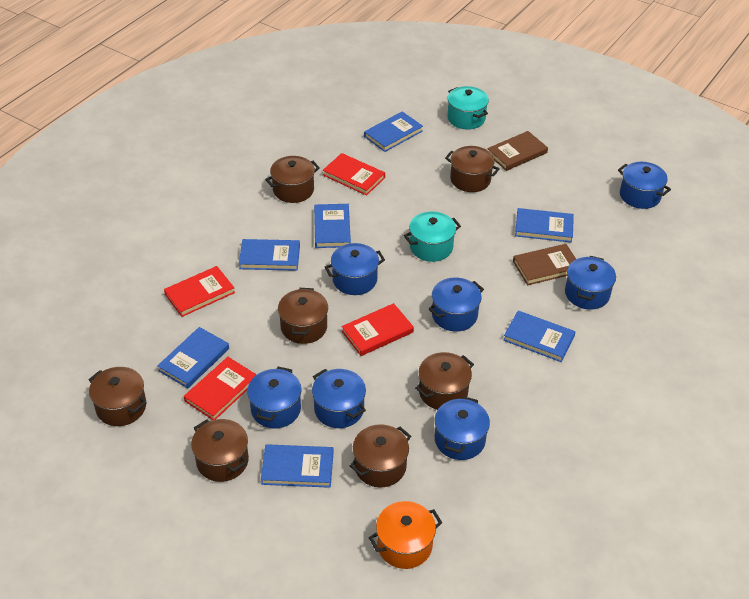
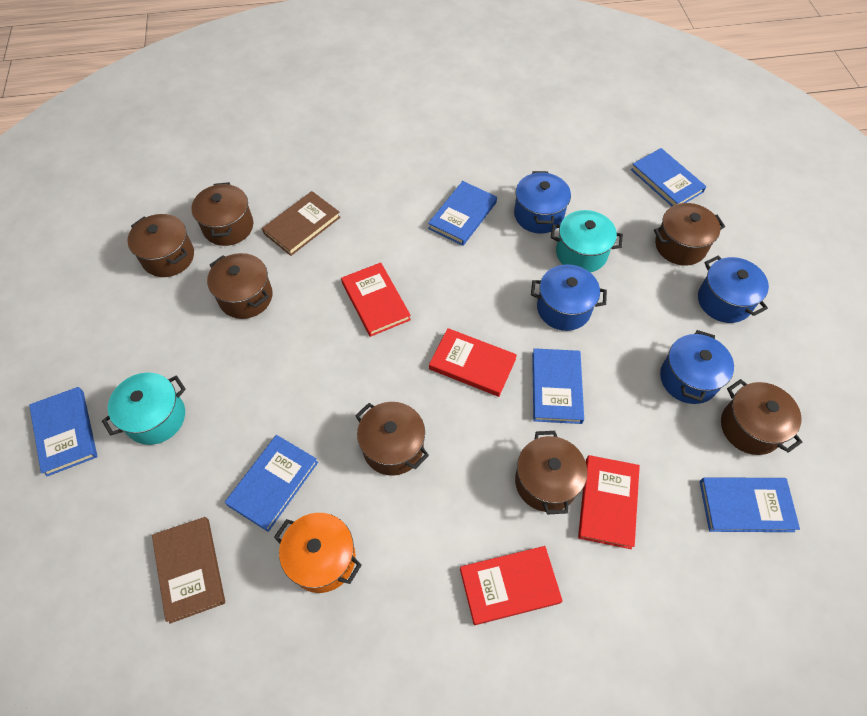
blue book: 7 -> 6
blue pot: 7 -> 4

